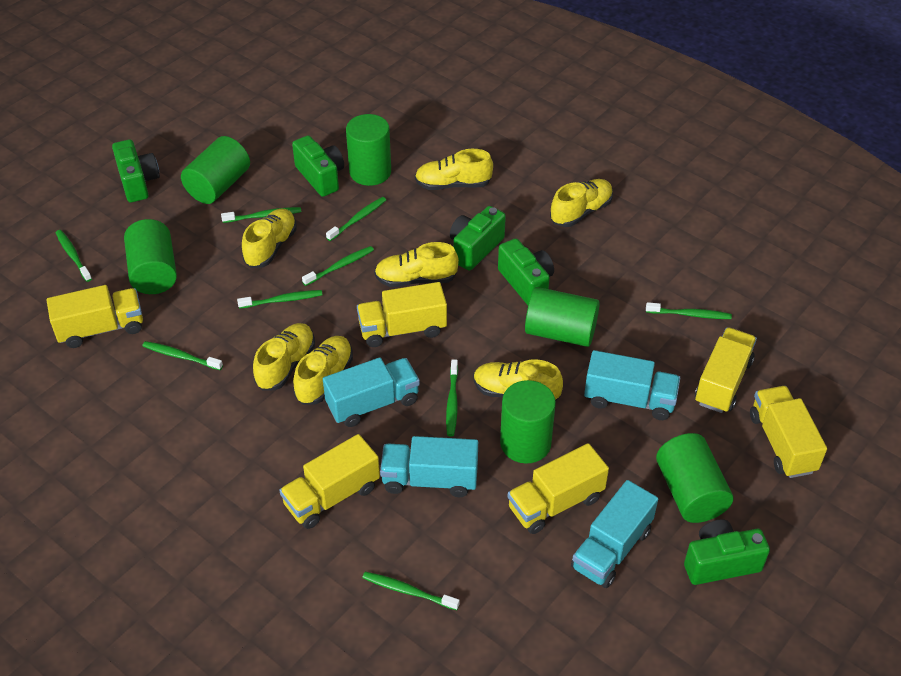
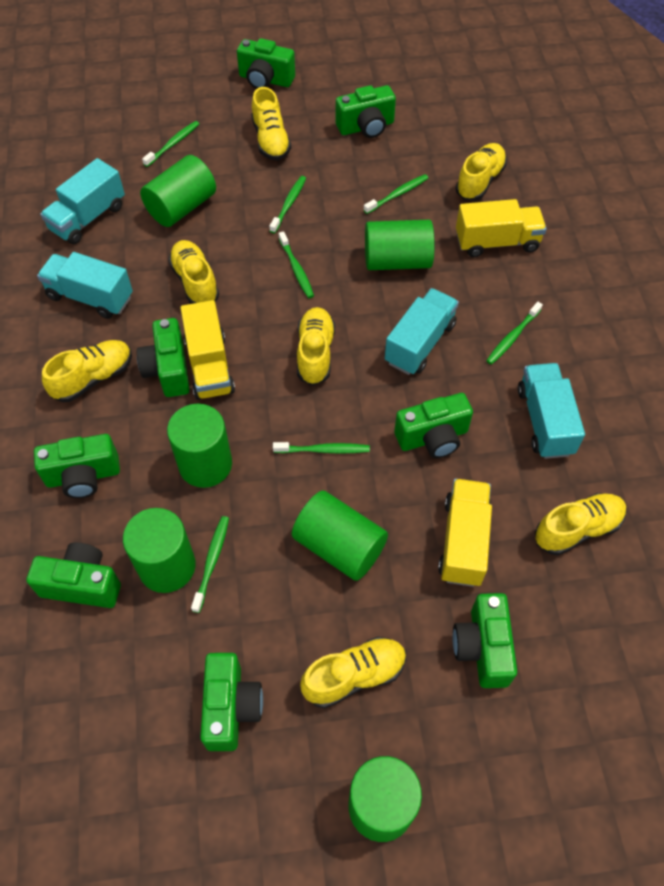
green camera: 5 -> 8
green toothbrush: 9 -> 7
yellow truck: 6 -> 3

